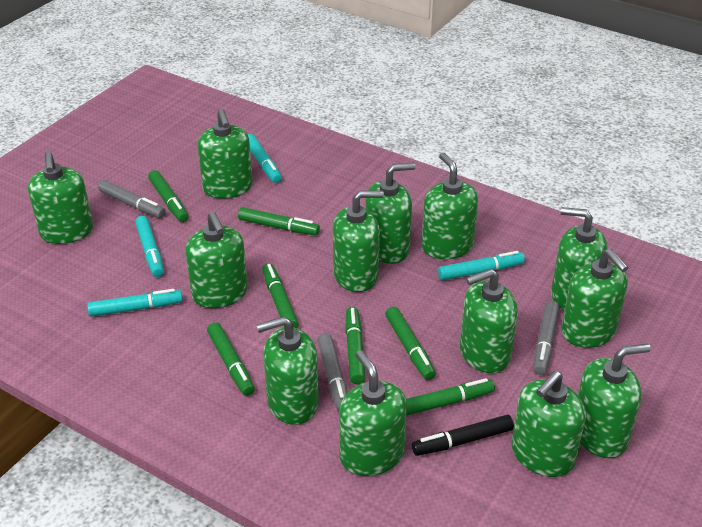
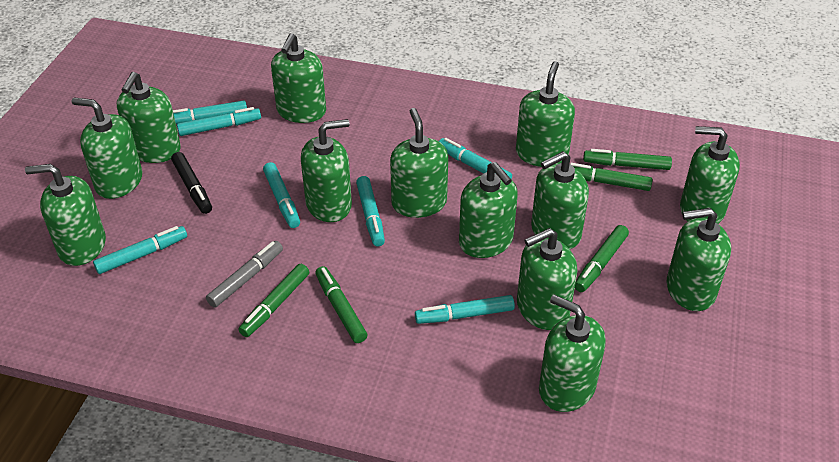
green marker: 7 -> 5
grey marker: 3 -> 1
turquoise marker: 4 -> 7

